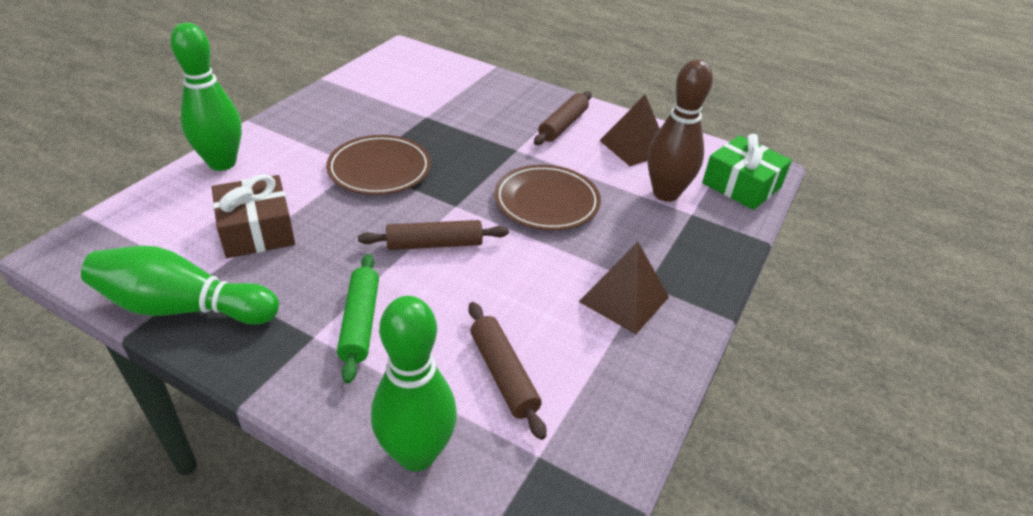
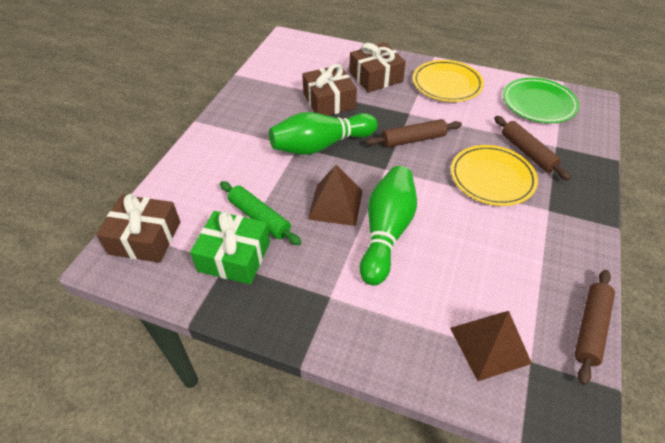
brown bowling pin: 1 -> 0
brown gift: 1 -> 3
brown plate: 2 -> 0
green bowling pin: 3 -> 2
green plate: 0 -> 1
yellow plate: 0 -> 2

